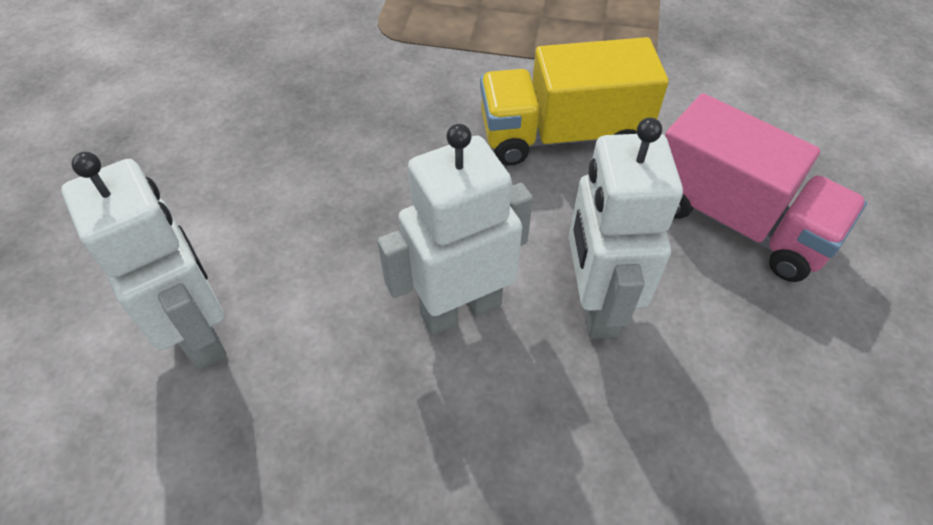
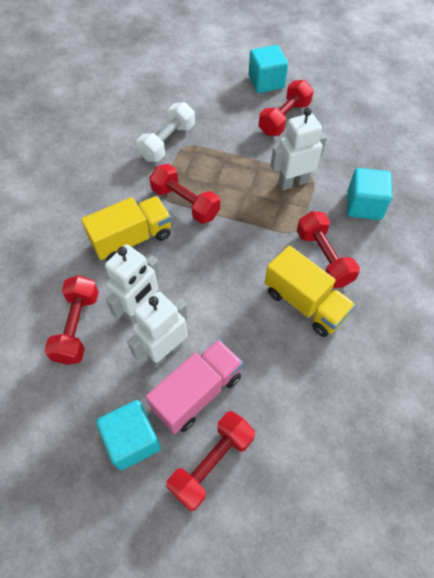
red dumbbell: 0 -> 5
turquoise cube: 0 -> 3
white dumbbell: 0 -> 1
yellow truck: 1 -> 2

